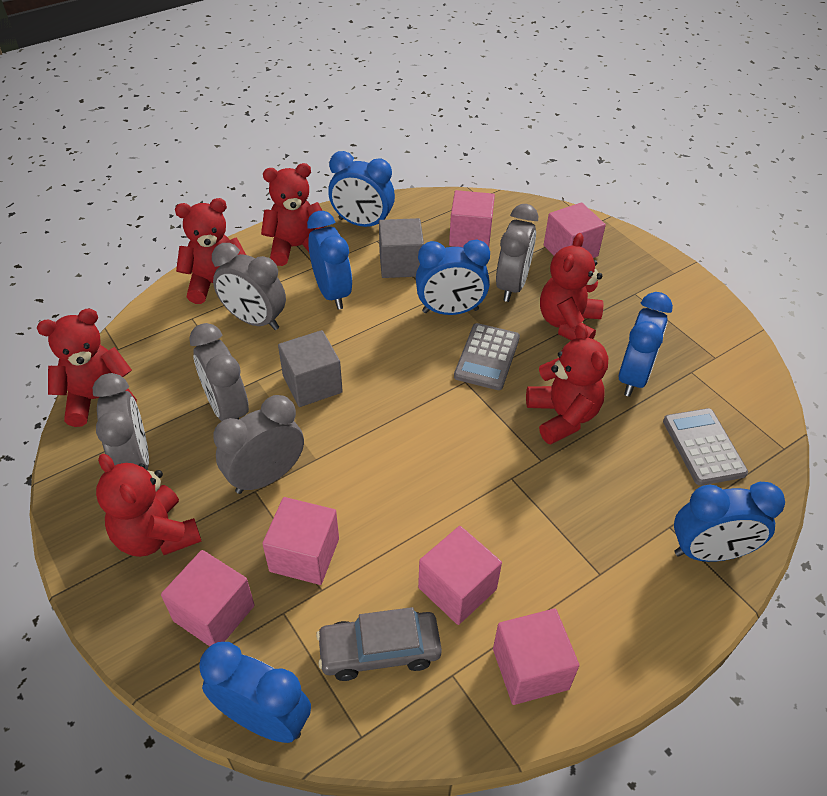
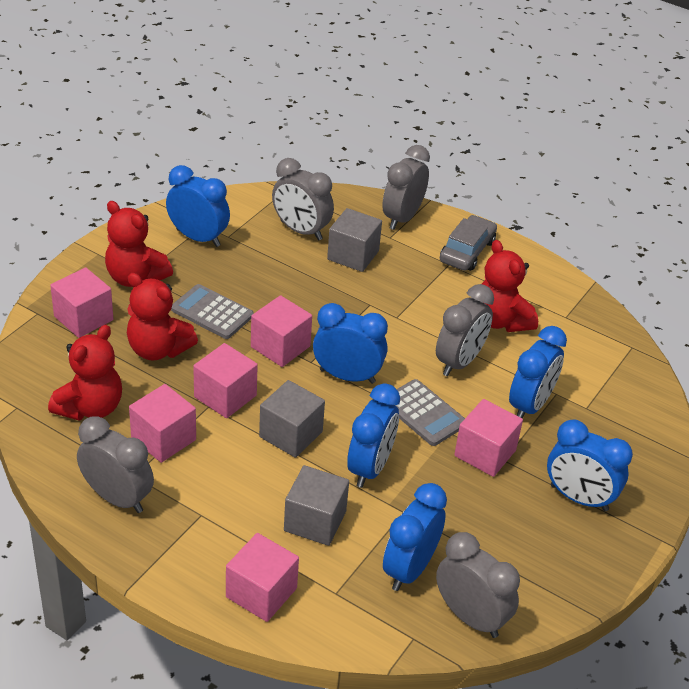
grey cube: 2 -> 3
red teddy bear: 6 -> 4

